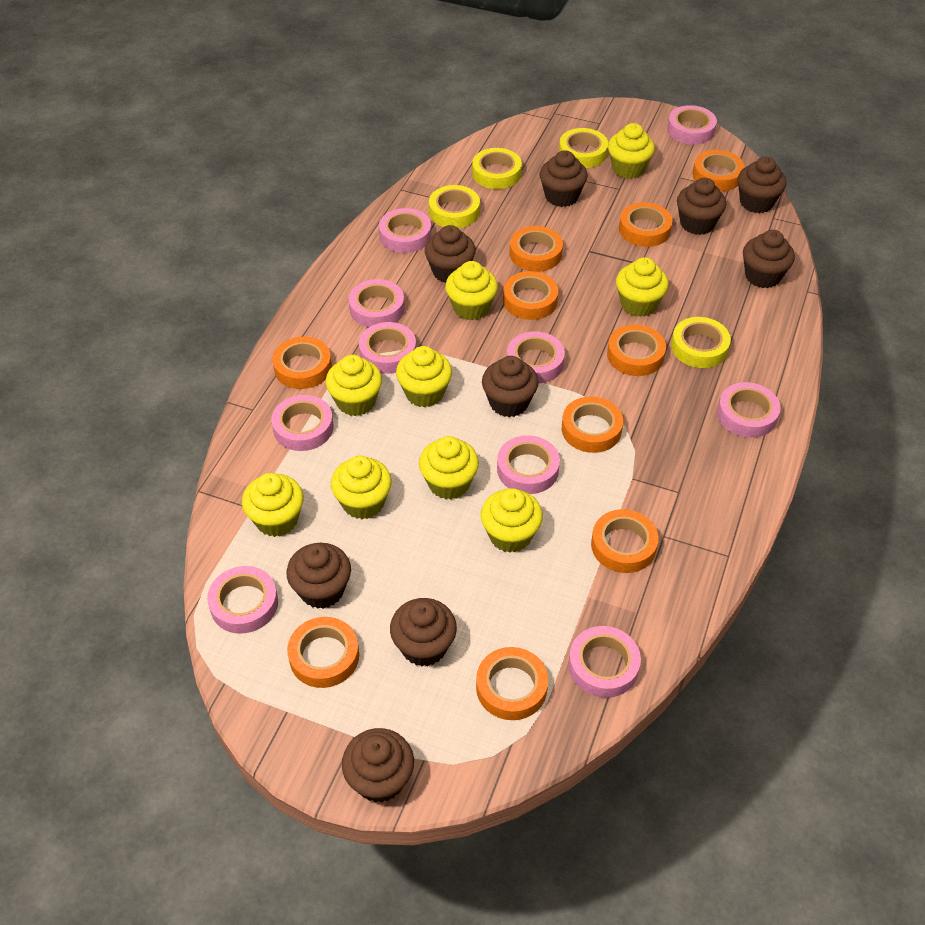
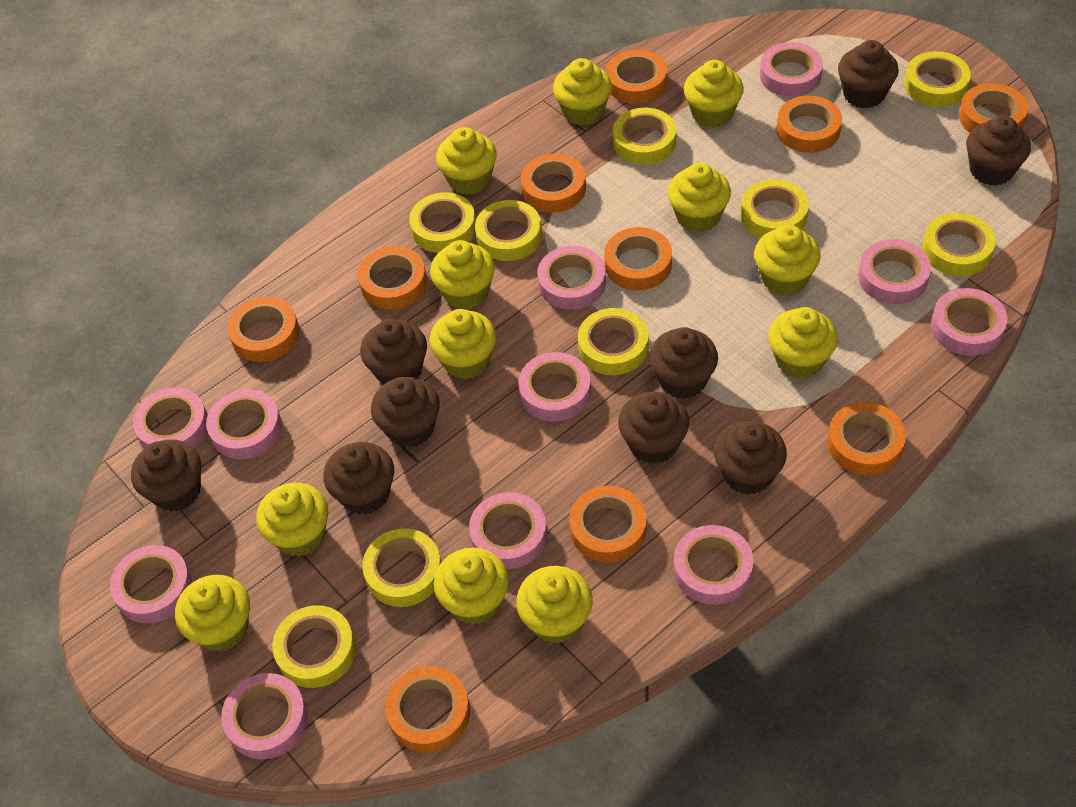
pink tape: 10 -> 11
yellow cupcake: 9 -> 12
yellow tape: 4 -> 9

